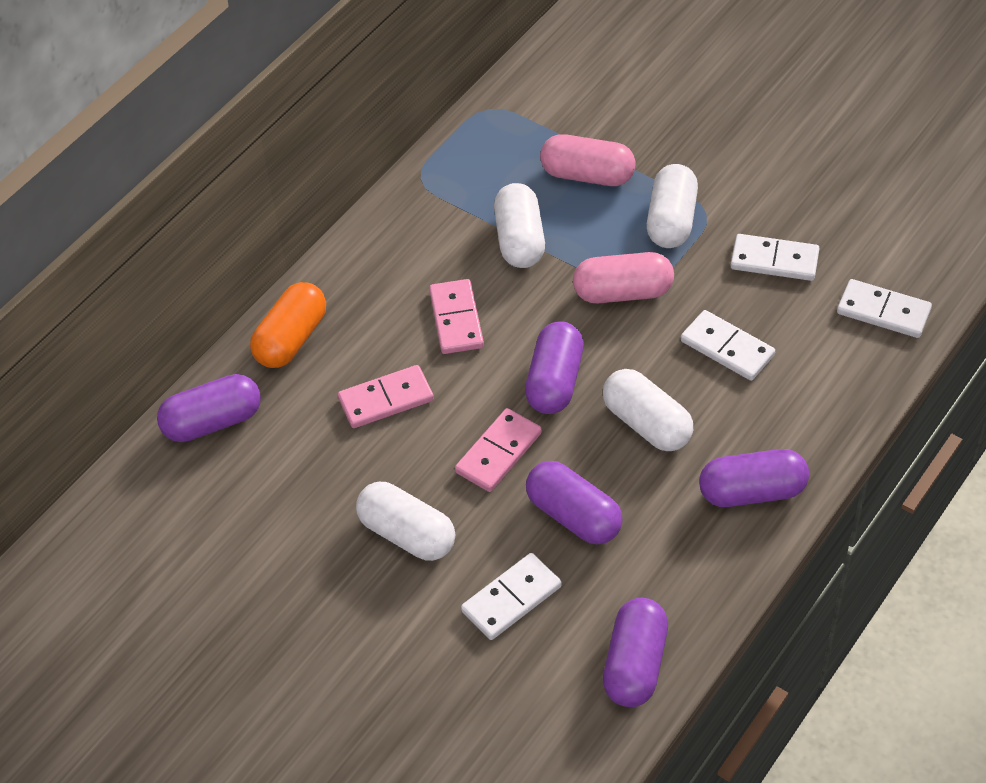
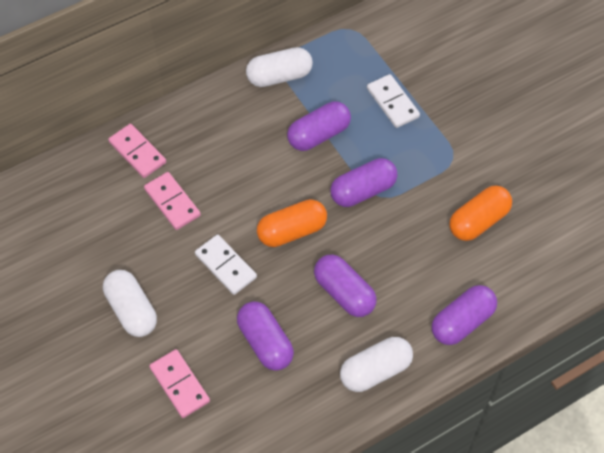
orange capsule: 1 -> 2
pink capsule: 2 -> 0
white capsule: 4 -> 3
white domino: 4 -> 2

